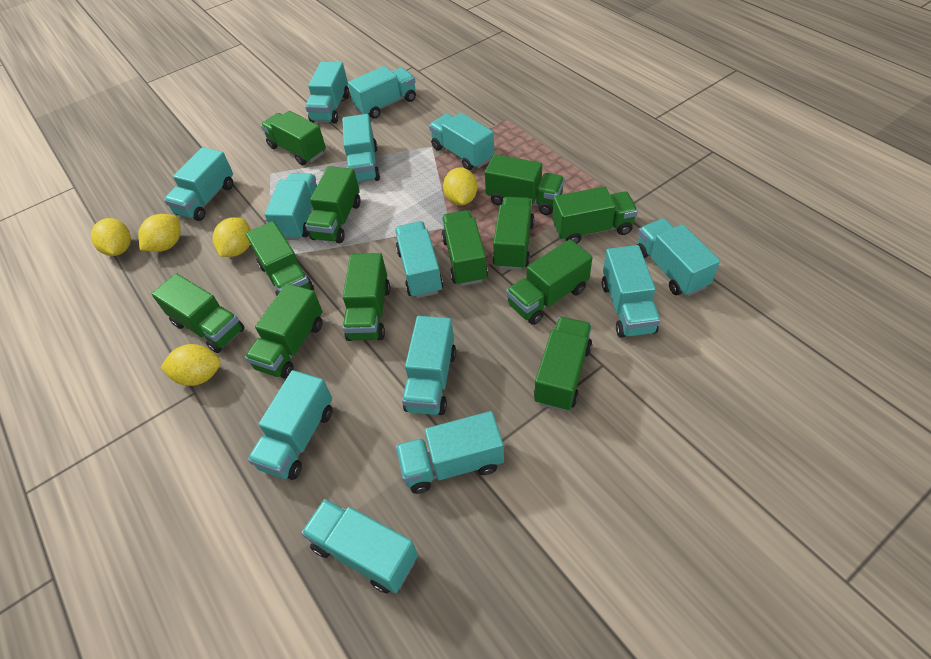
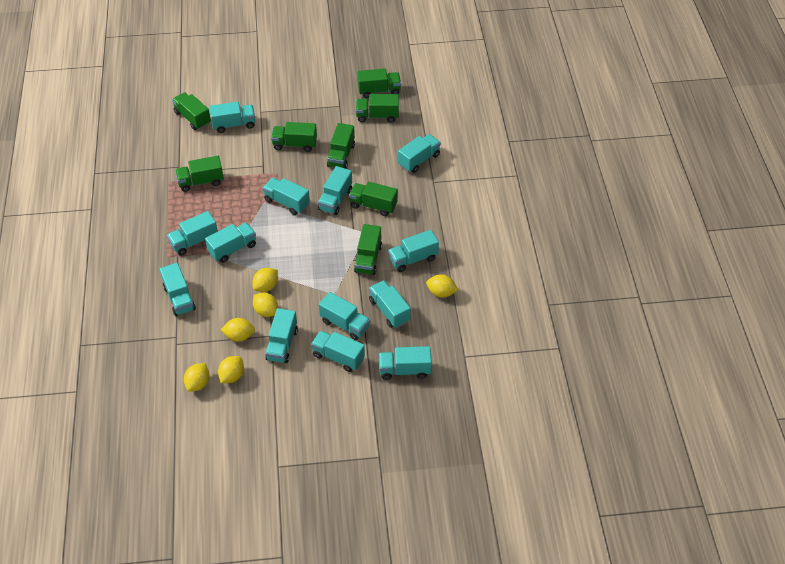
green truck: 12 -> 8
yellow lemon: 5 -> 6

